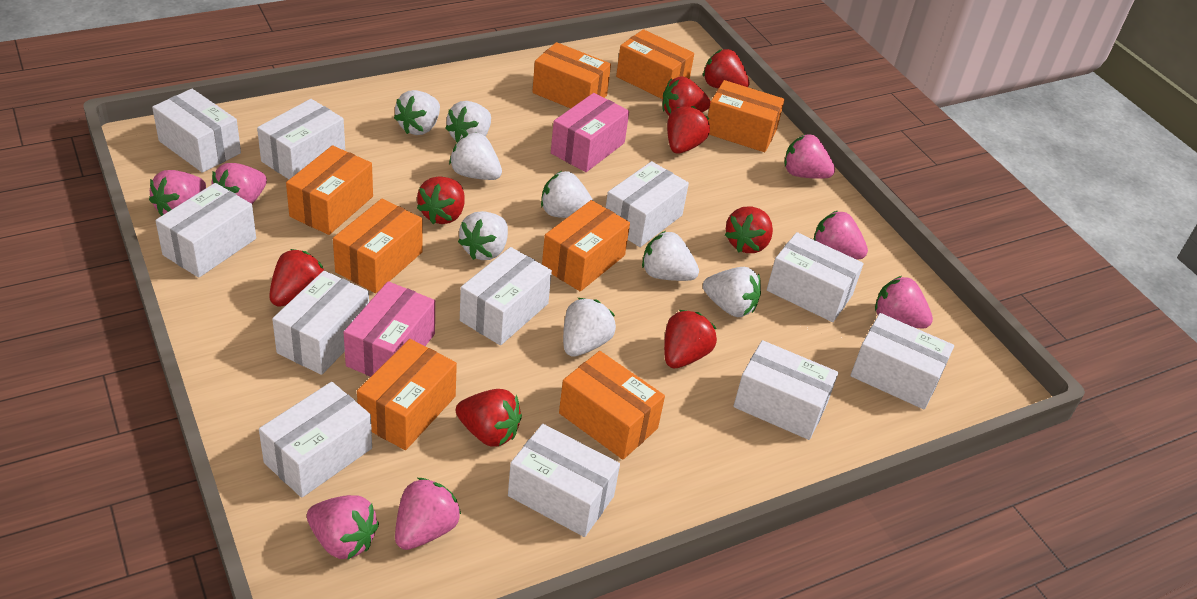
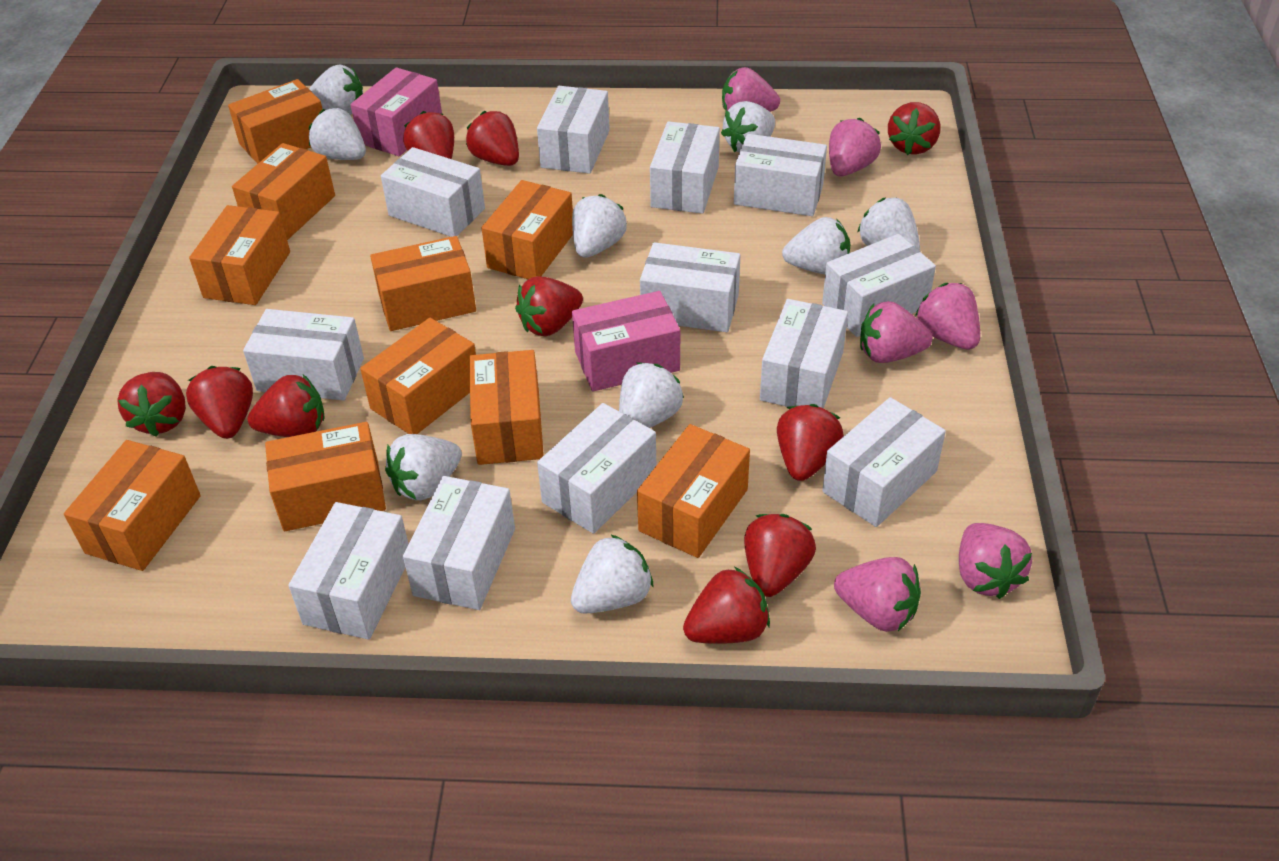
orange box: 8 -> 10
pink strawberry: 7 -> 6
red strawberry: 8 -> 10
white box: 11 -> 12
white strawberry: 8 -> 9

